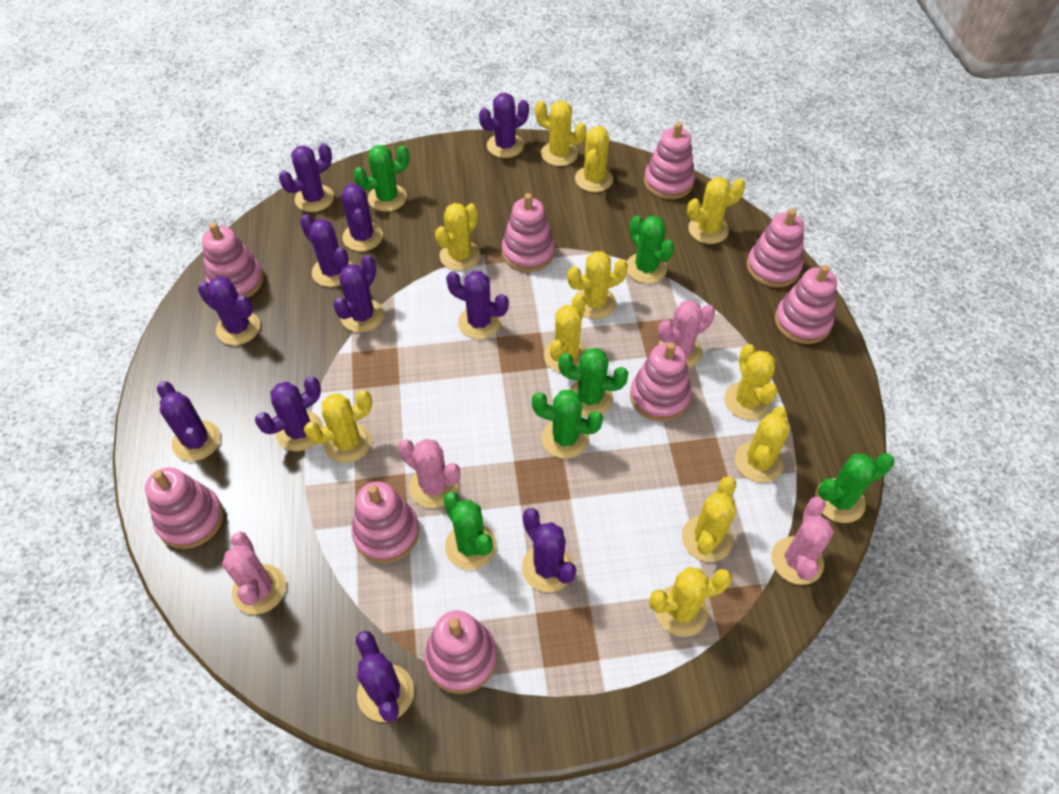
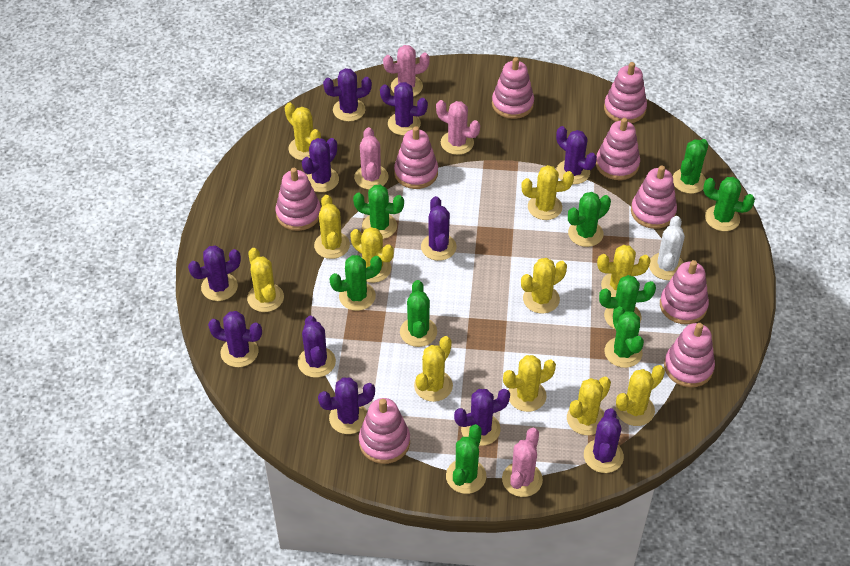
green cactus: 6 -> 9
white cactus: 0 -> 1

